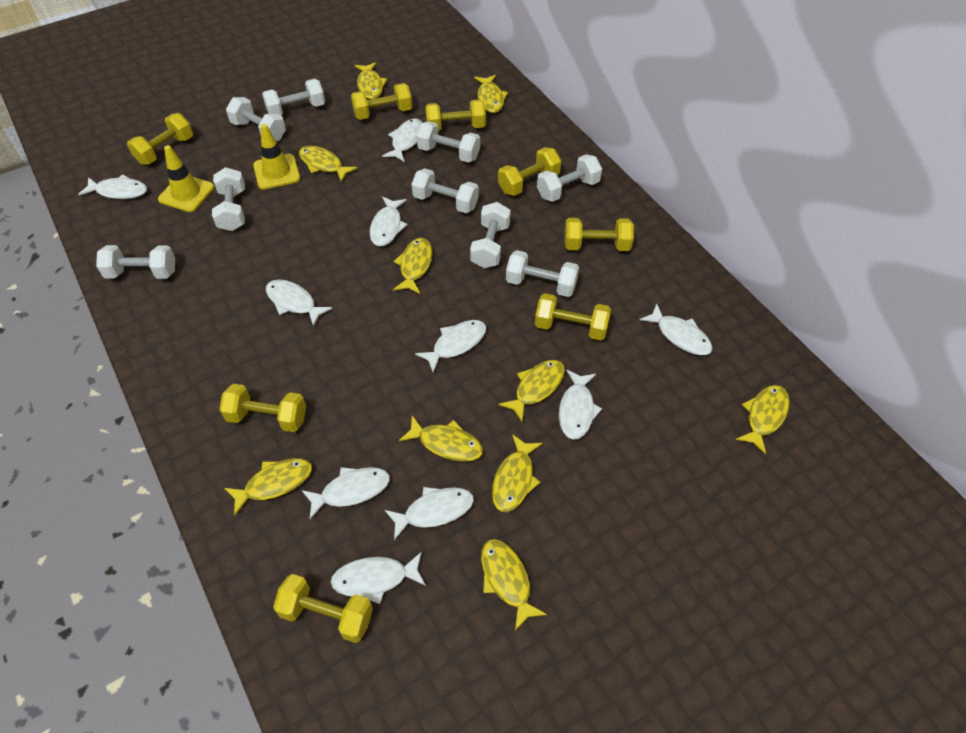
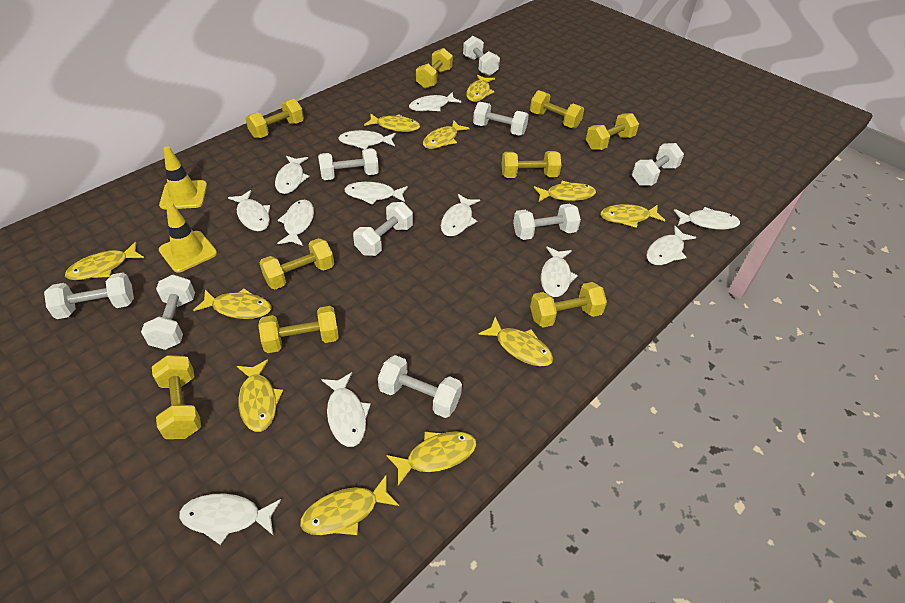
white fish: 10 -> 12
yellow dumbbell: 8 -> 9
yellow fish: 10 -> 11

